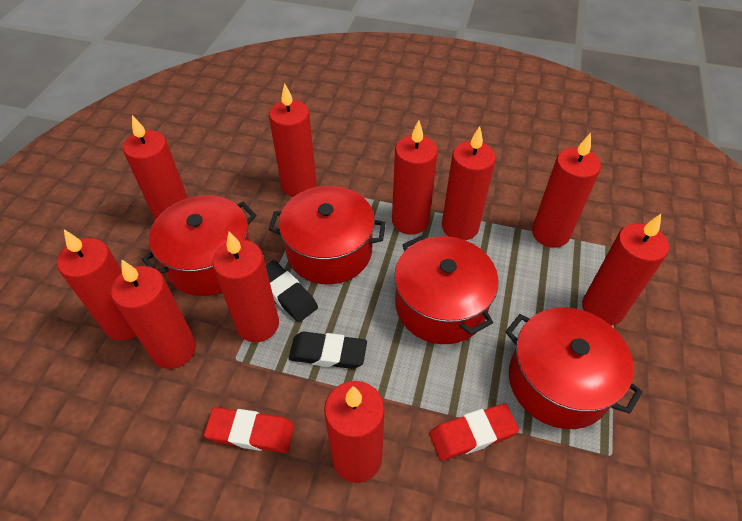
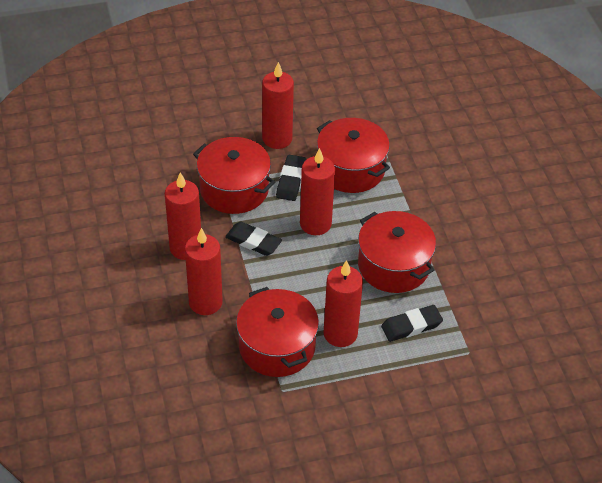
black eraser: 2 -> 3
red candle: 10 -> 5
red eraser: 2 -> 0

